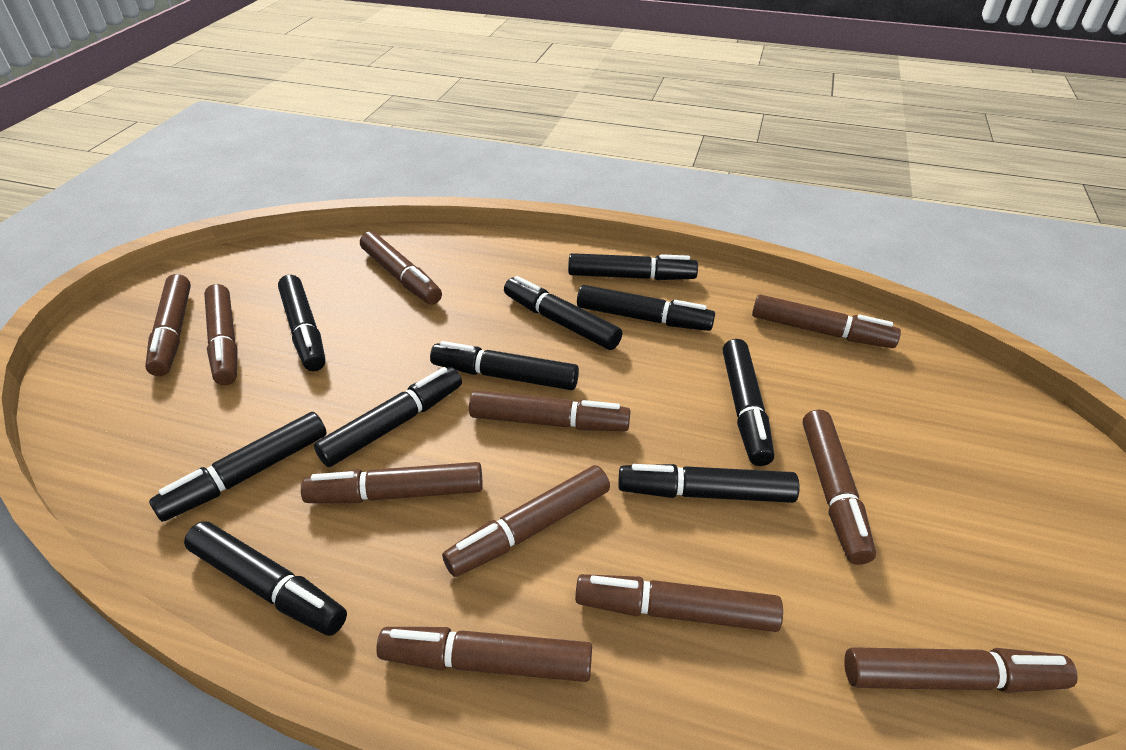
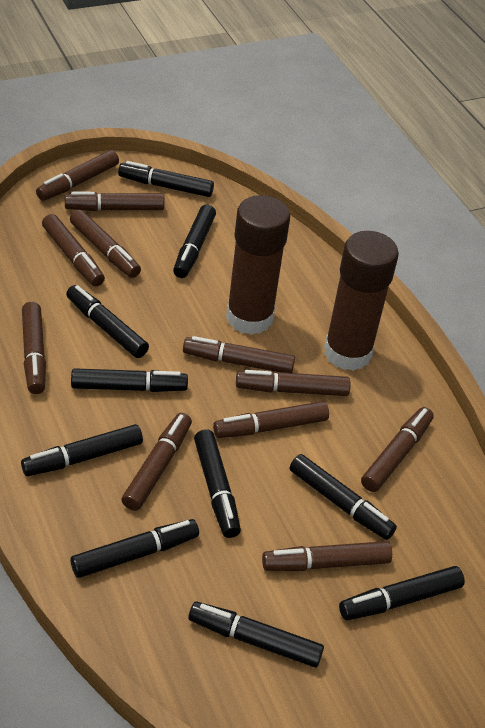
brown glue stick: 0 -> 2

